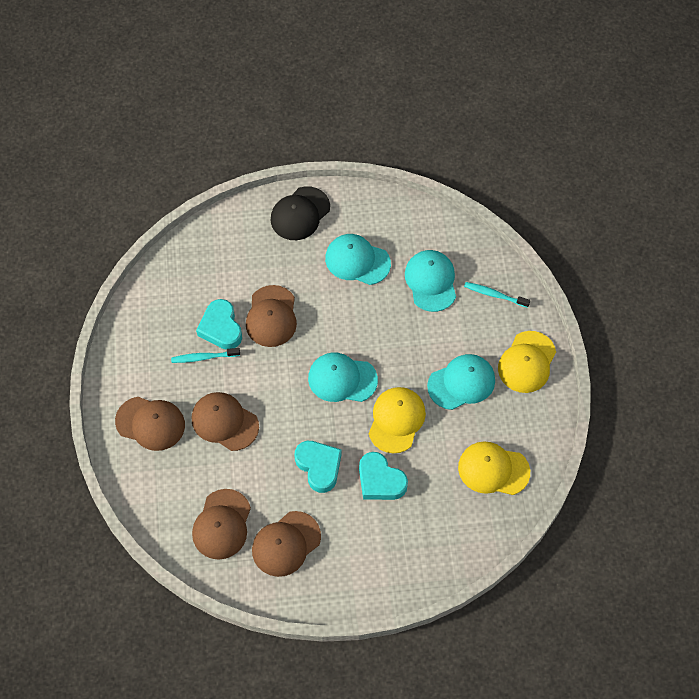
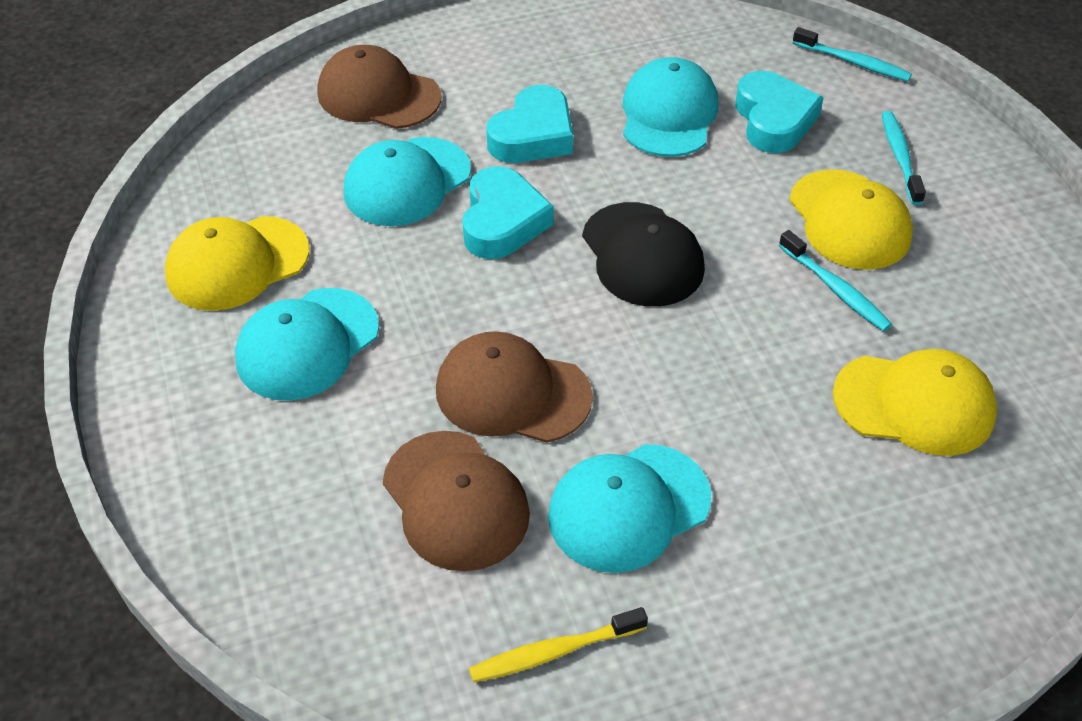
brown cap: 5 -> 3
turquoise toothbrush: 2 -> 3
yellow toothbrush: 0 -> 1

